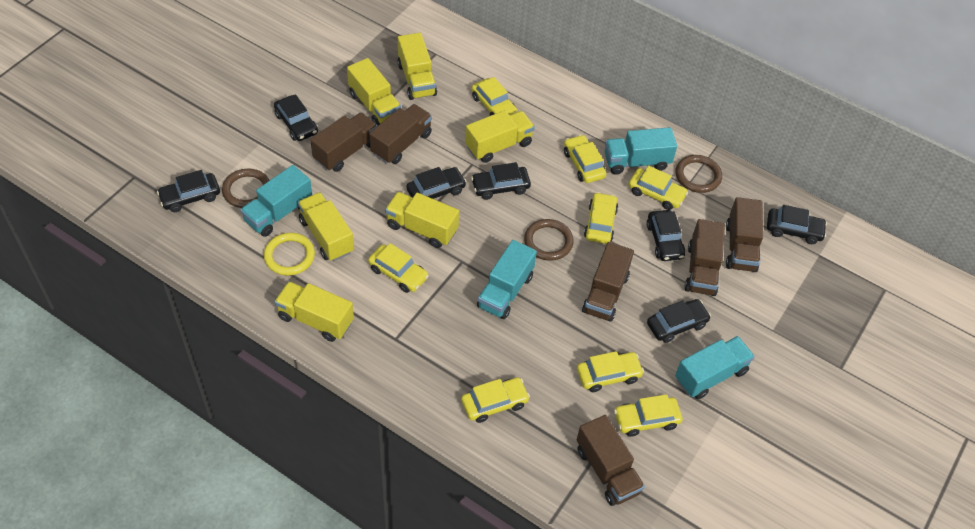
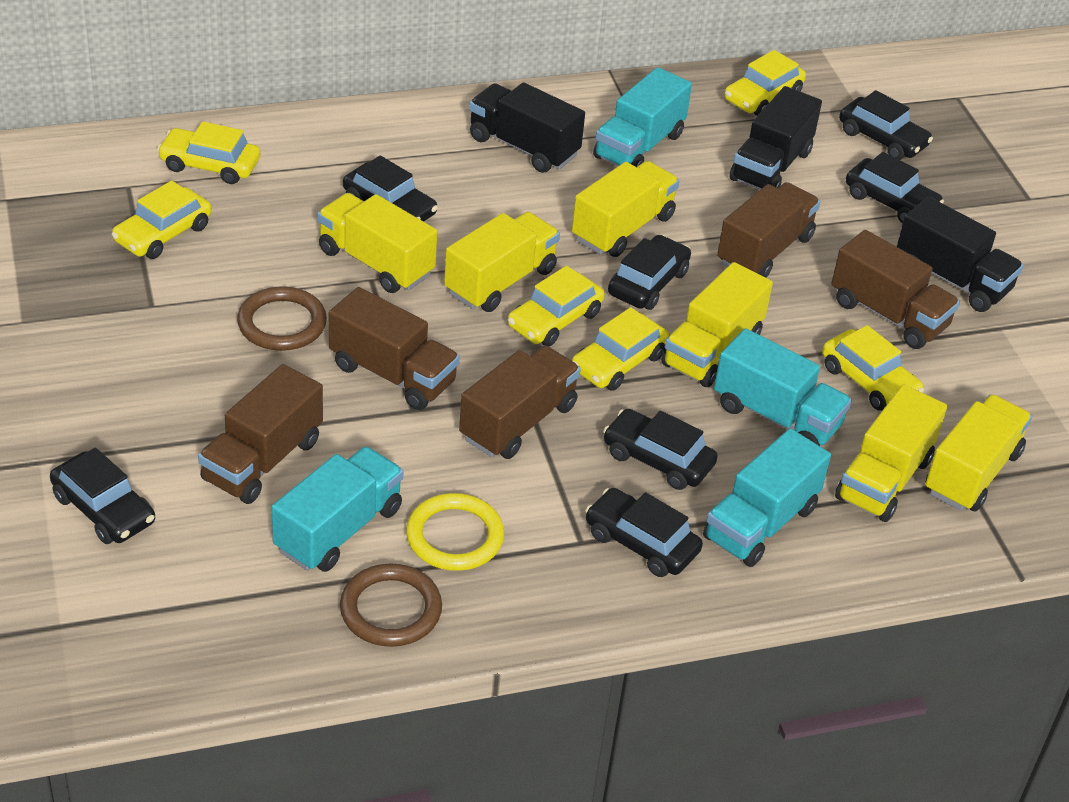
black truck: 0 -> 3
brown ring: 3 -> 2
brown truck: 6 -> 5
yellow car: 8 -> 6

